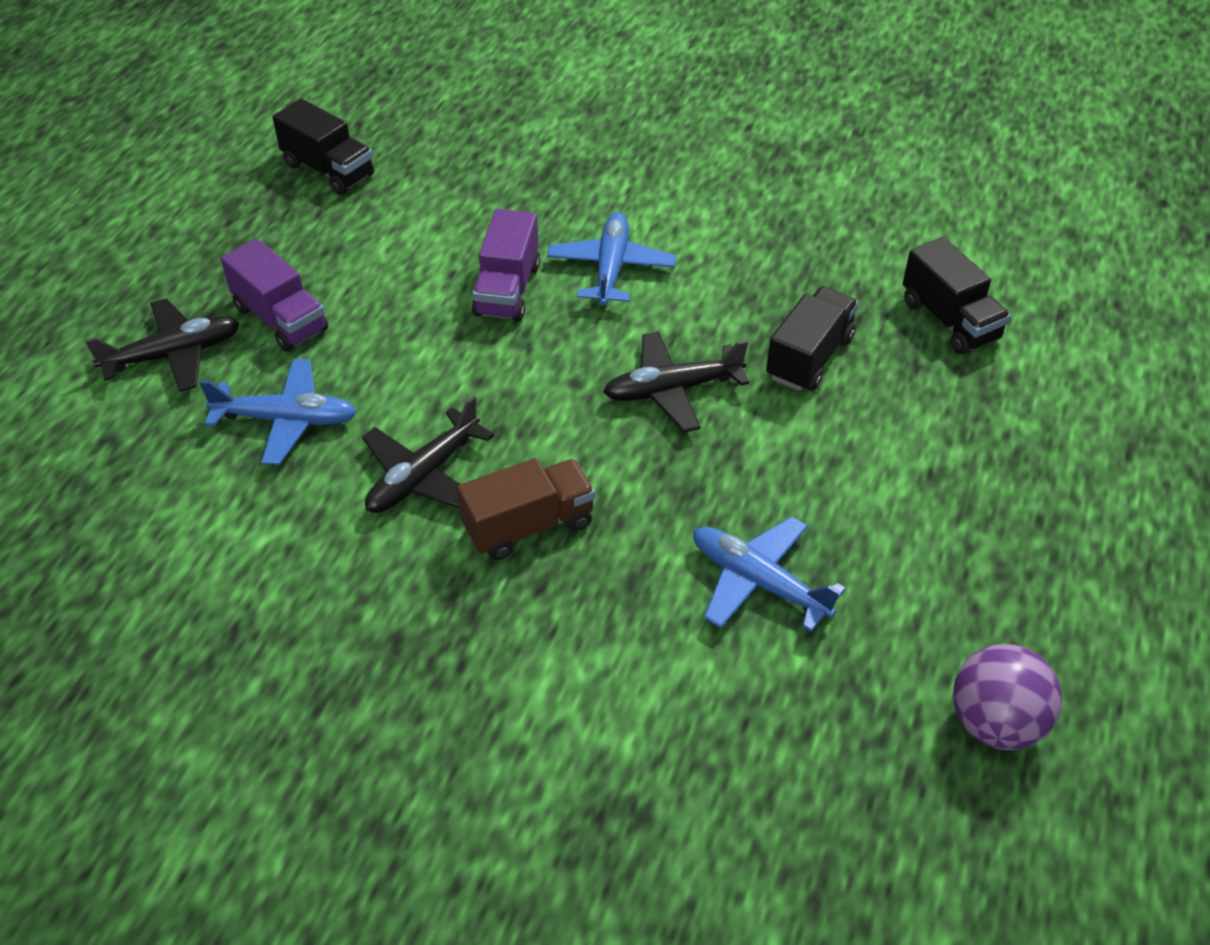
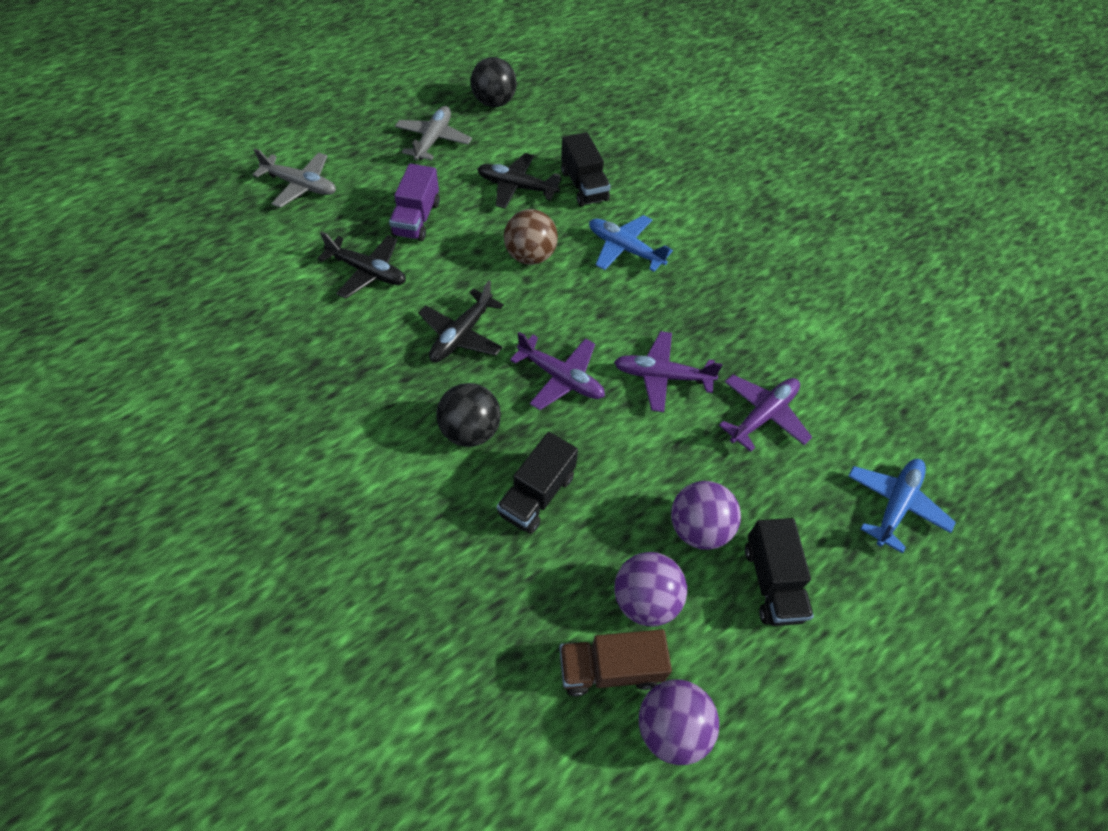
black ball: 0 -> 2
blue plane: 3 -> 2
brown ball: 0 -> 1
grey plane: 0 -> 2
purple ball: 1 -> 3
purple plane: 0 -> 3
purple truck: 2 -> 1

